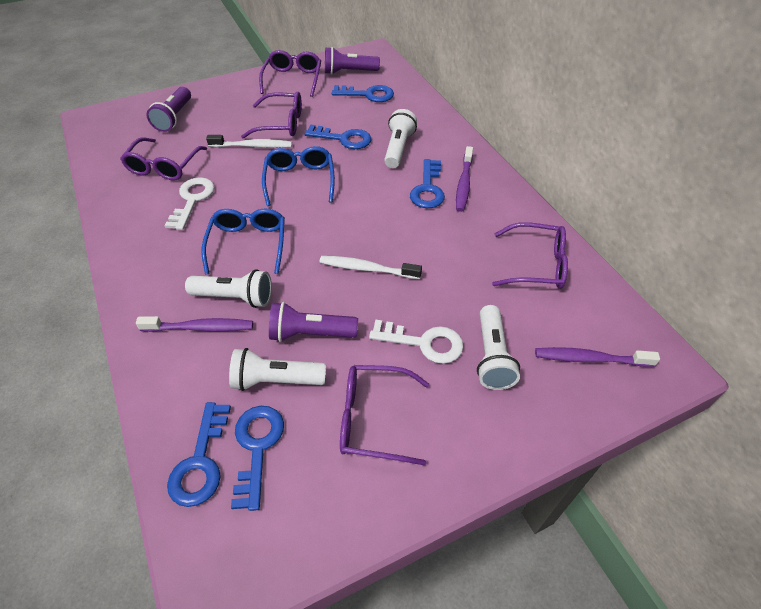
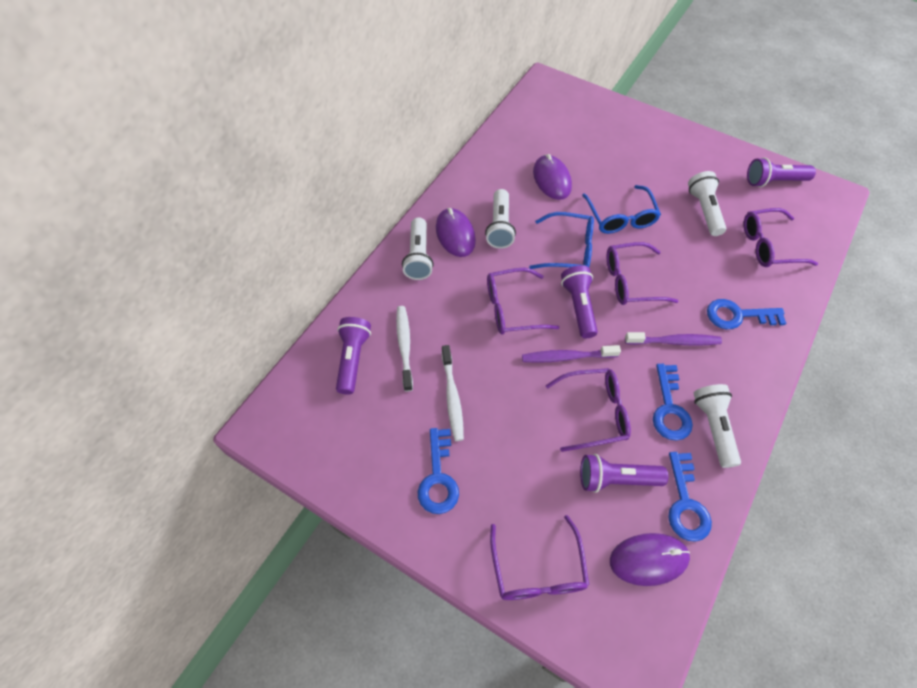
blue key: 5 -> 4
purple flashlight: 3 -> 4
purple mouse: 0 -> 3
purple toothbrush: 3 -> 2
white key: 2 -> 0

